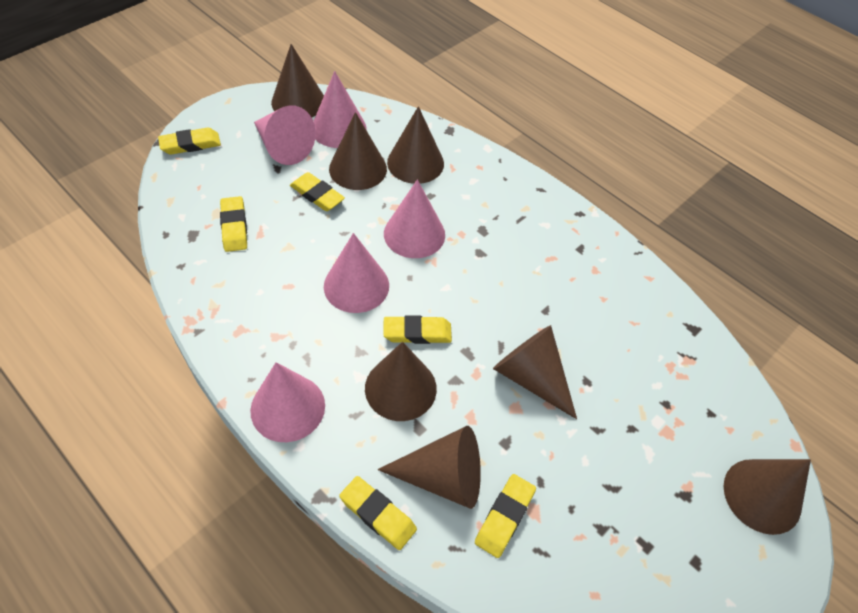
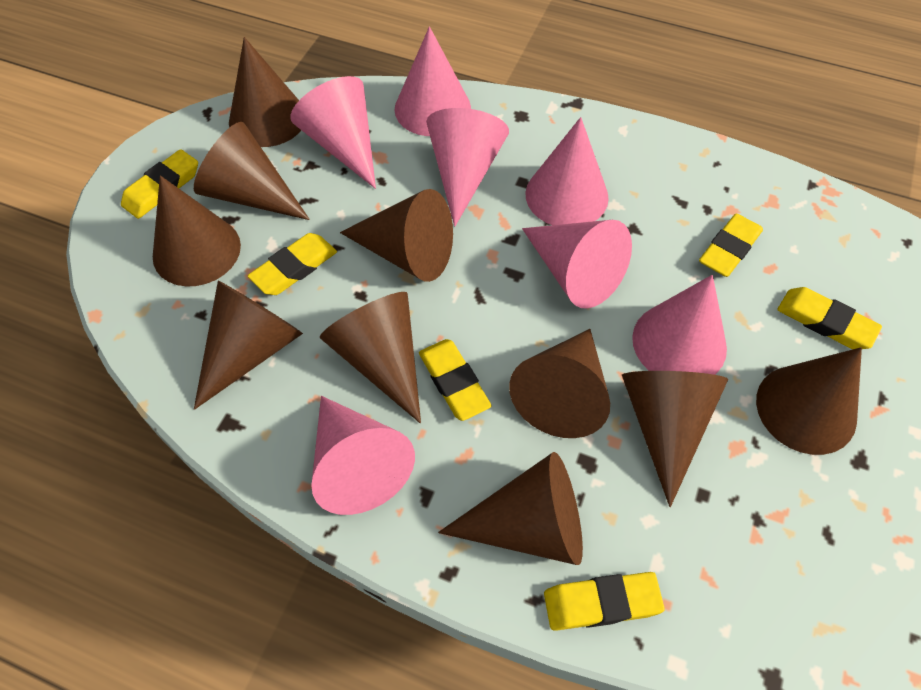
brown cone: 7 -> 10
pink cone: 5 -> 7

